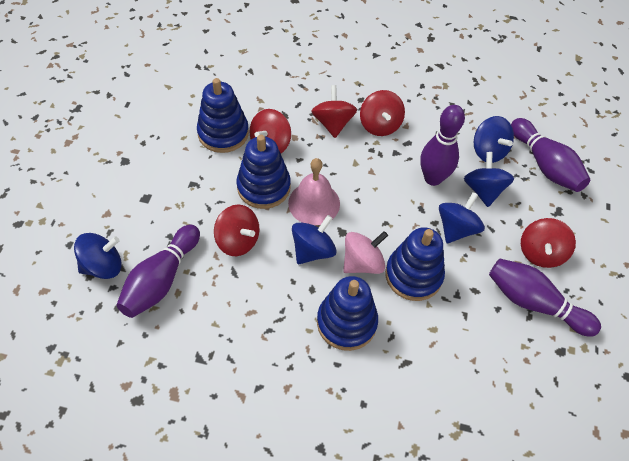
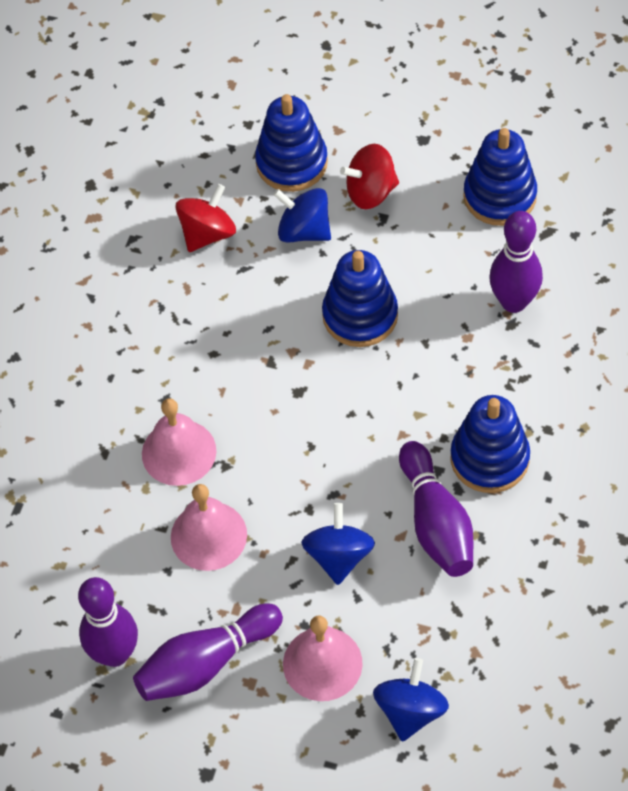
blue spinning top: 5 -> 3
pink bell: 1 -> 3
pink spinning top: 1 -> 0
red spinning top: 5 -> 2

